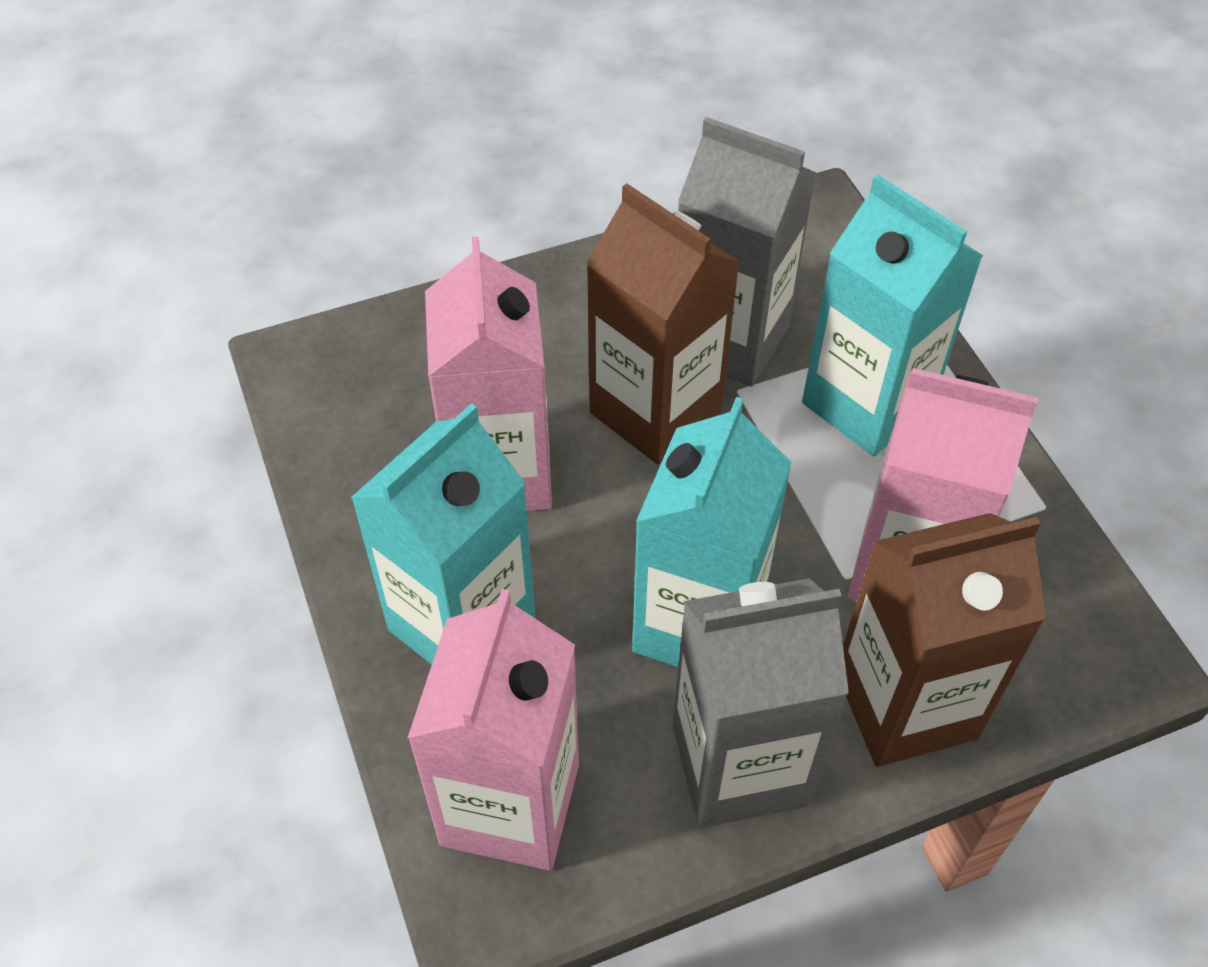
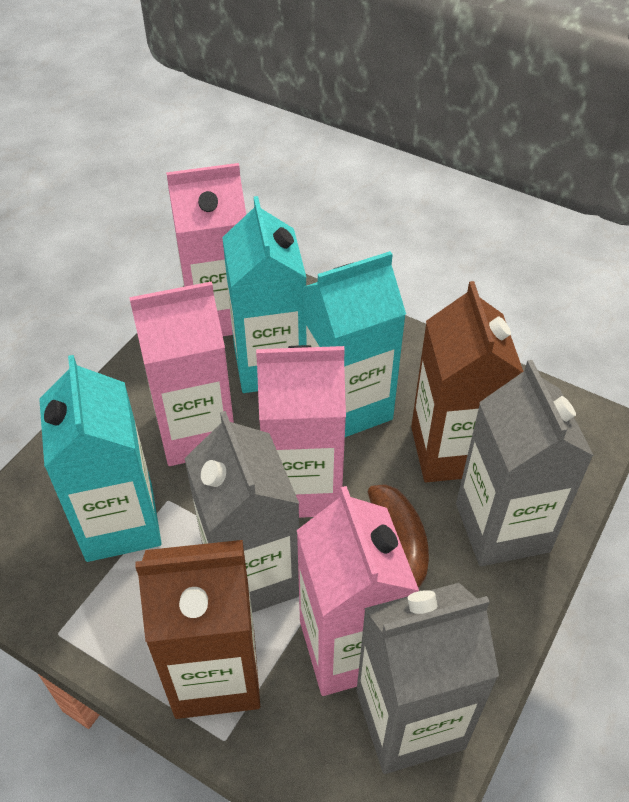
brown banana: 0 -> 1
grey carton: 2 -> 3
pink carton: 3 -> 4

